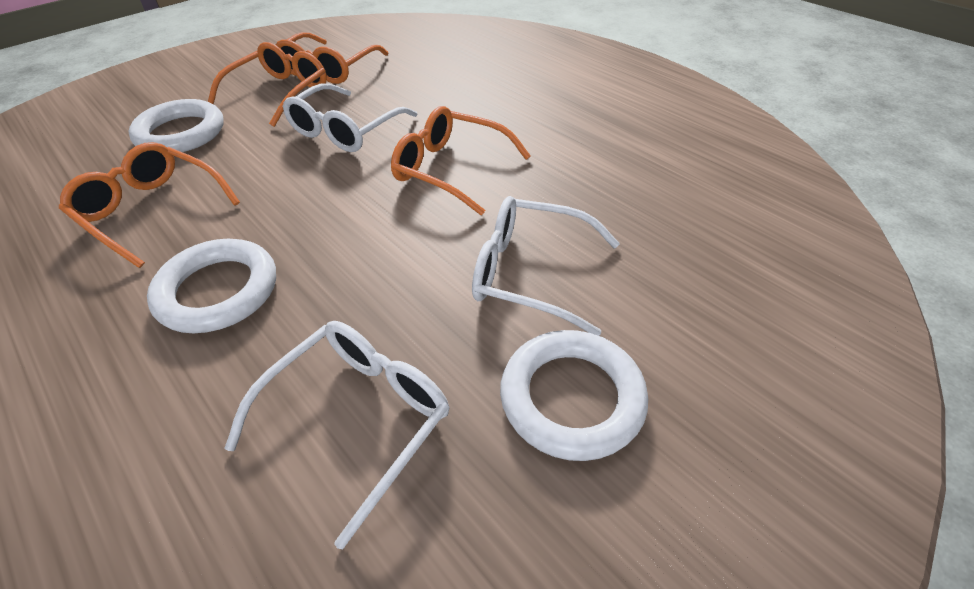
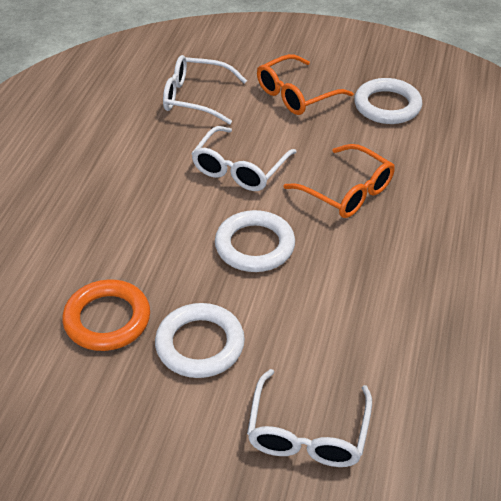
orange glasses: 4 -> 2
orange ring: 0 -> 1

